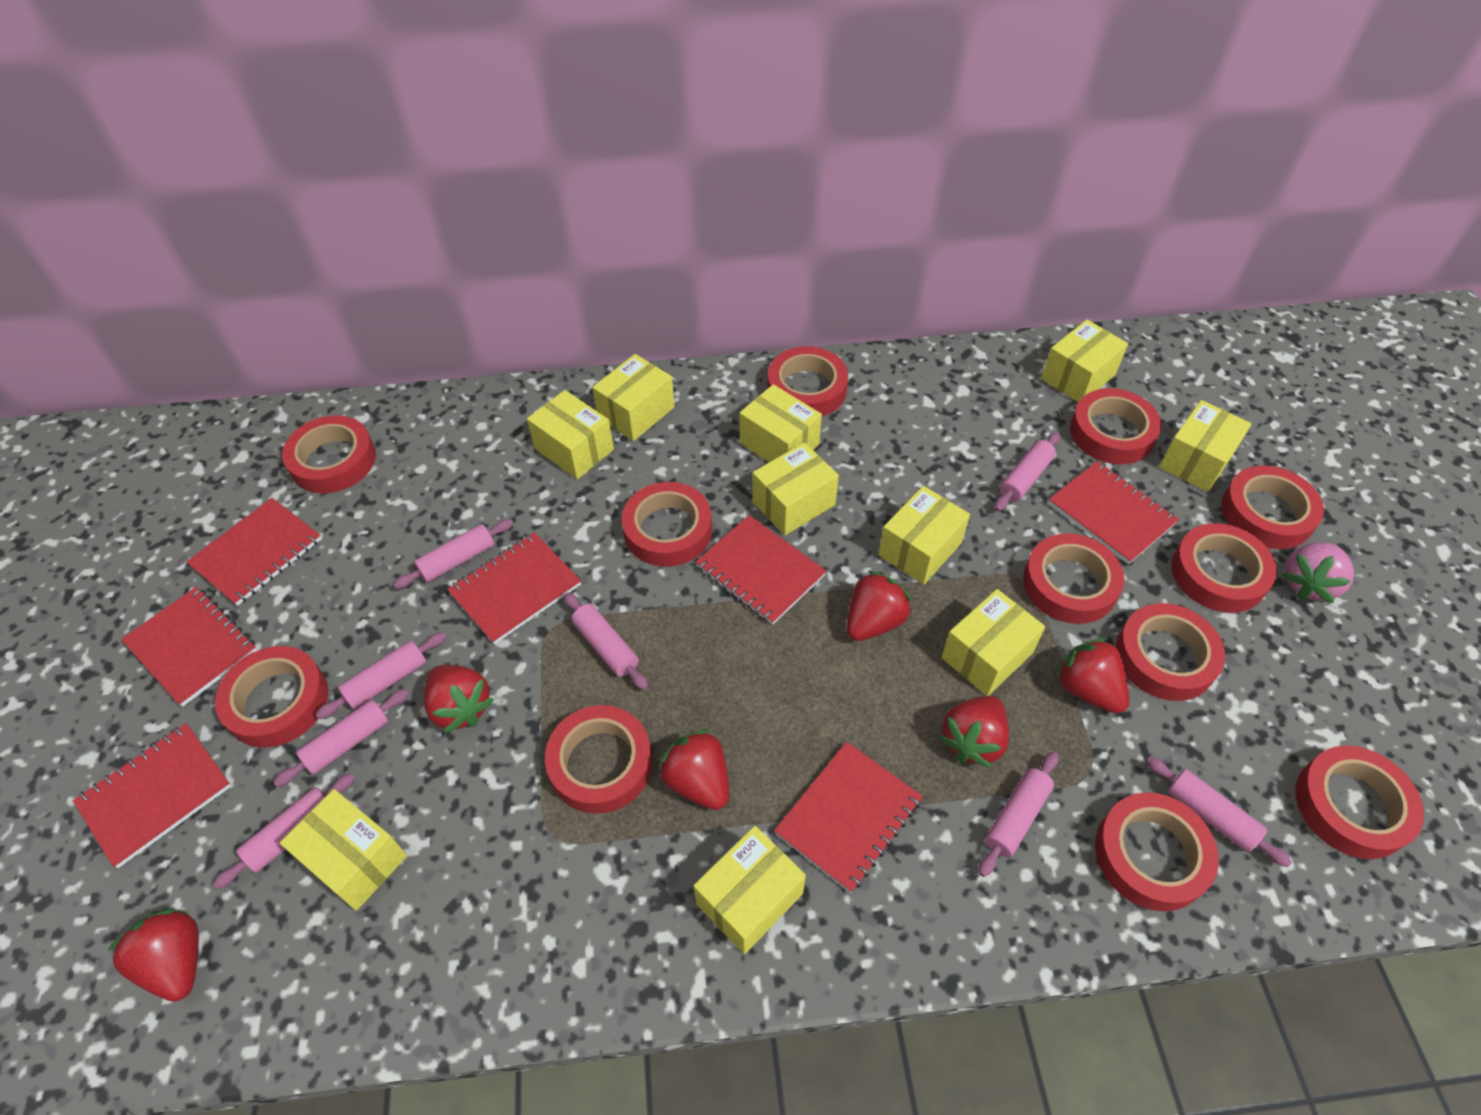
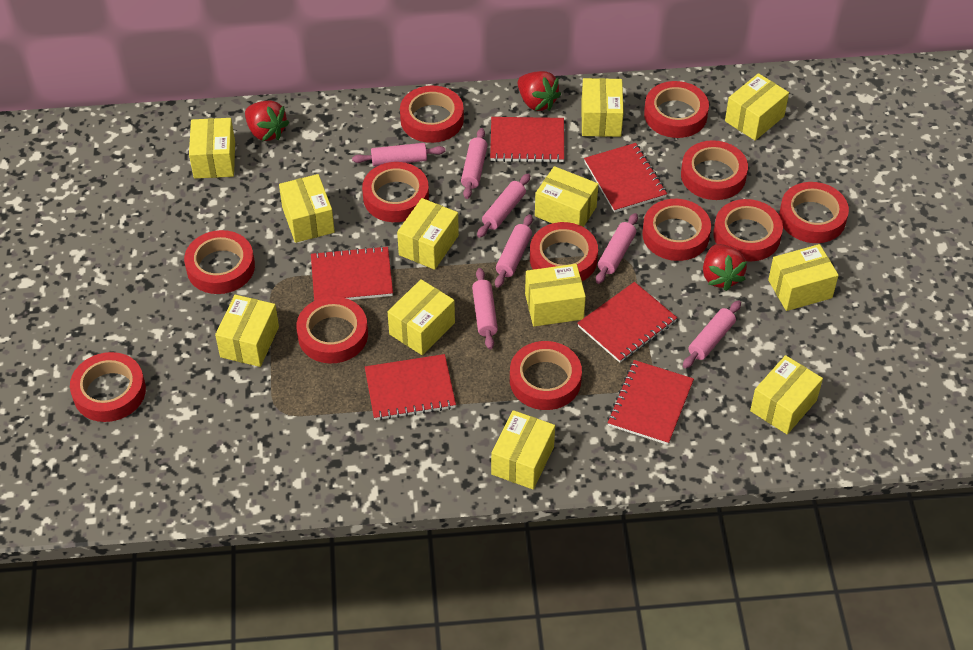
pink rolling pin: 8 -> 7
pink strawberry: 1 -> 0
red notebook: 7 -> 6
red strawberry: 6 -> 3
yellow box: 10 -> 12

